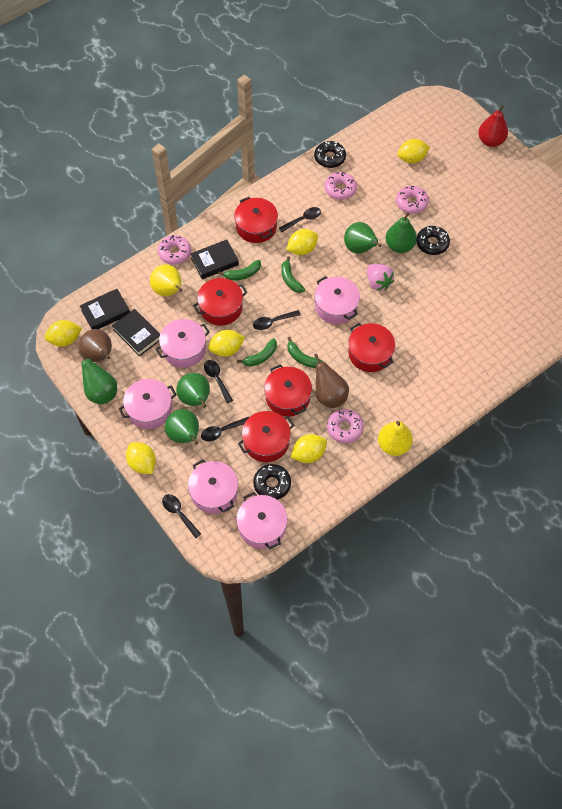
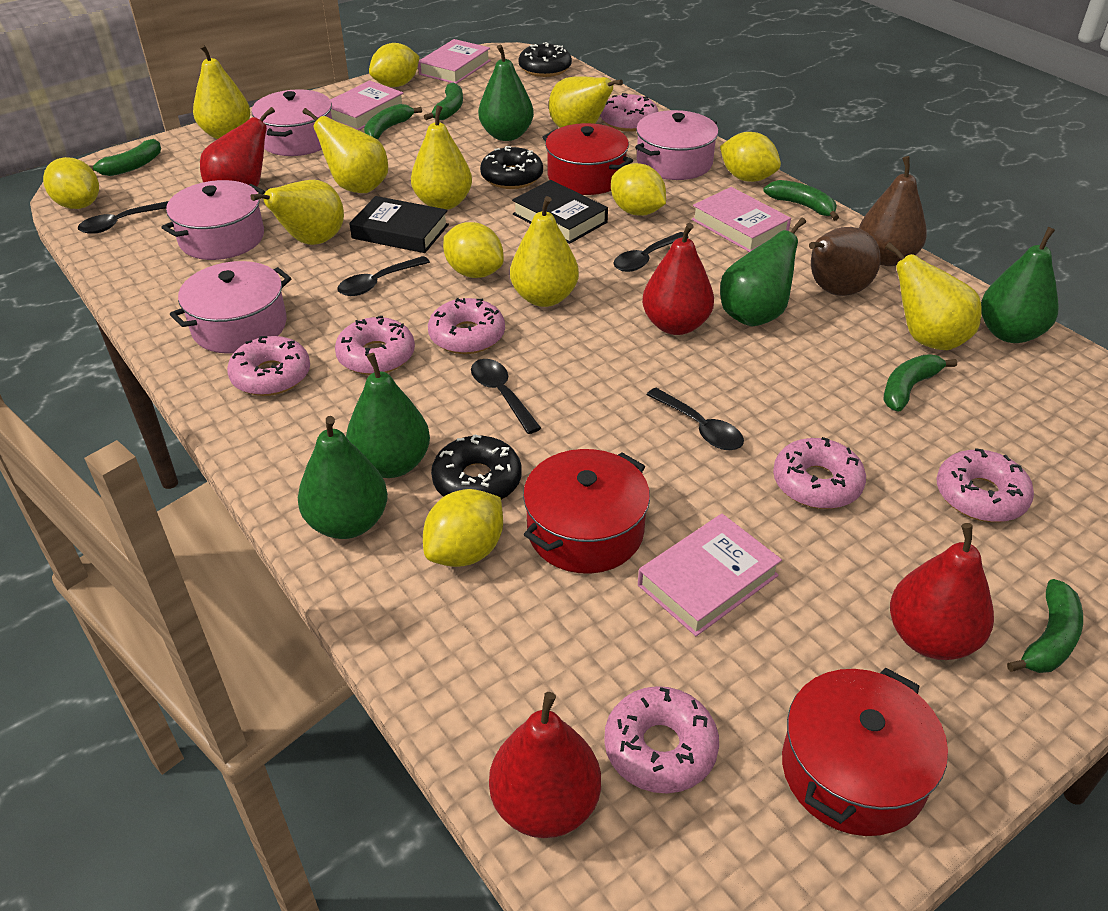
black book: 3 -> 2
green banana: 4 -> 6
pink book: 0 -> 4
pink donut: 4 -> 7
pink pot: 5 -> 4
pink strawberry: 1 -> 0
red pear: 1 -> 4
red pot: 5 -> 3
yellow pear: 2 -> 7

